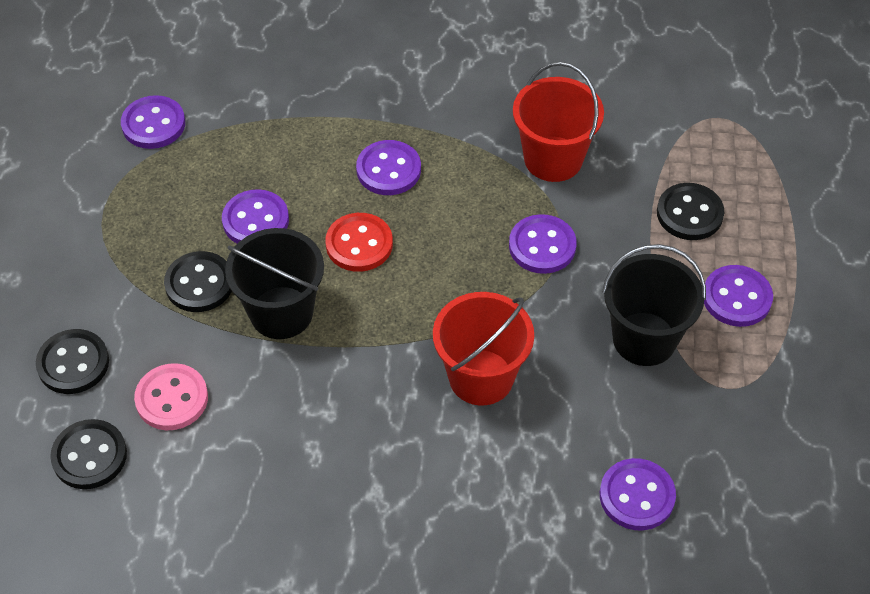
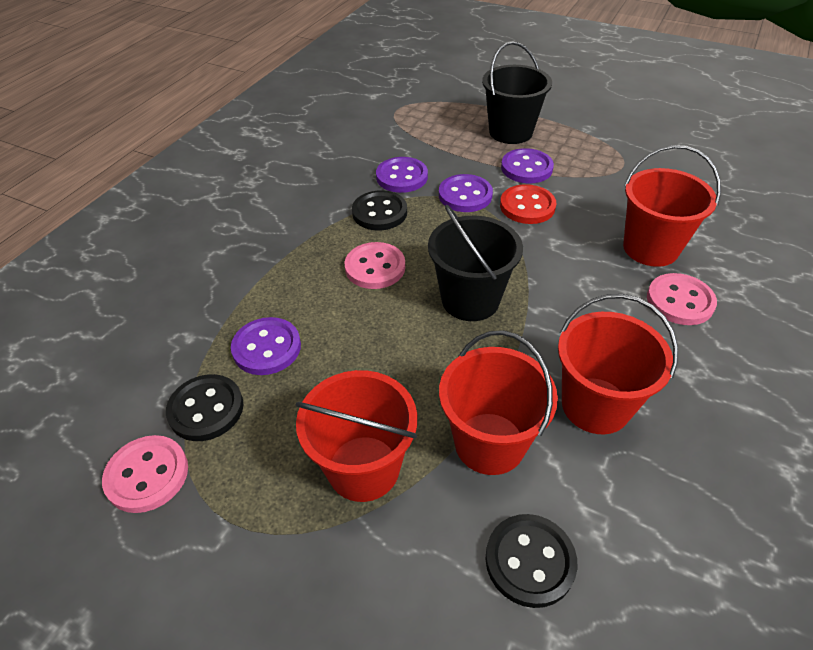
black button: 4 -> 3
pink button: 1 -> 3
purple button: 6 -> 4
red bucket: 2 -> 4

